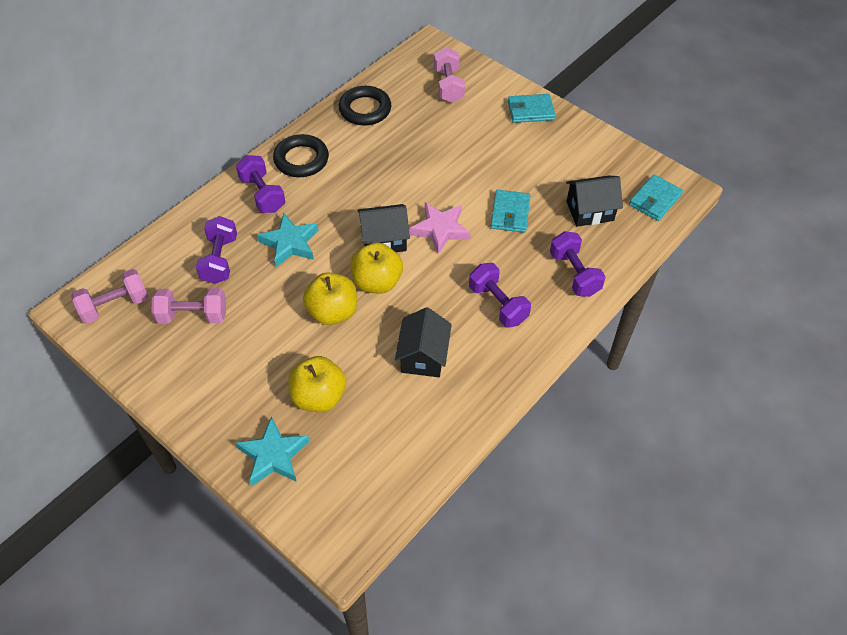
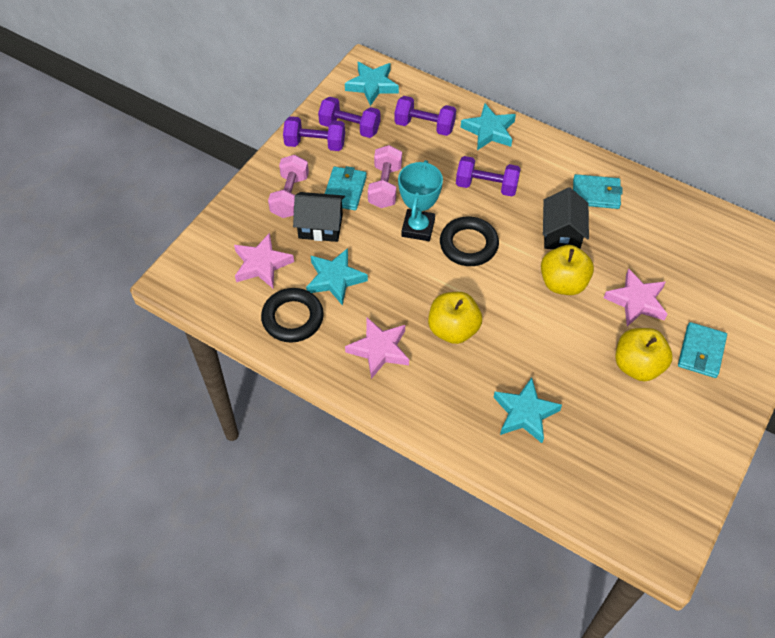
black house: 3 -> 2
pink dumbbell: 3 -> 2
pink star: 1 -> 3
turquoise star: 2 -> 4
turquoise trophy: 0 -> 1

